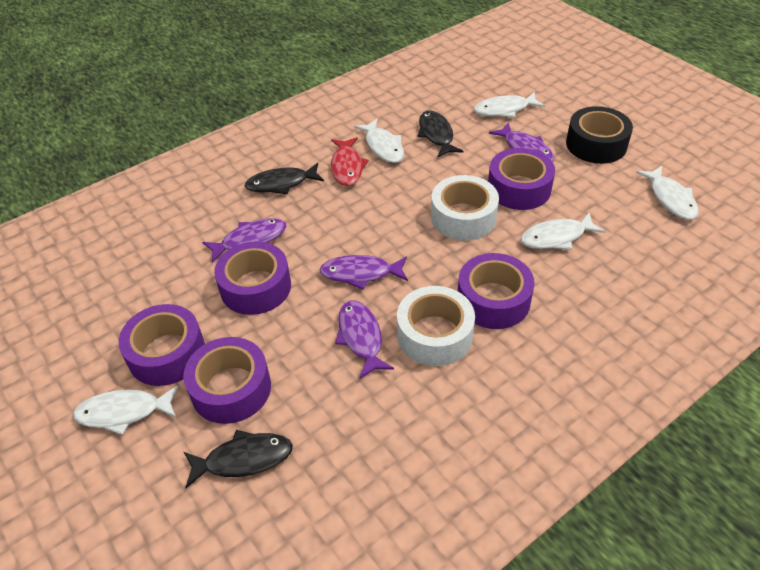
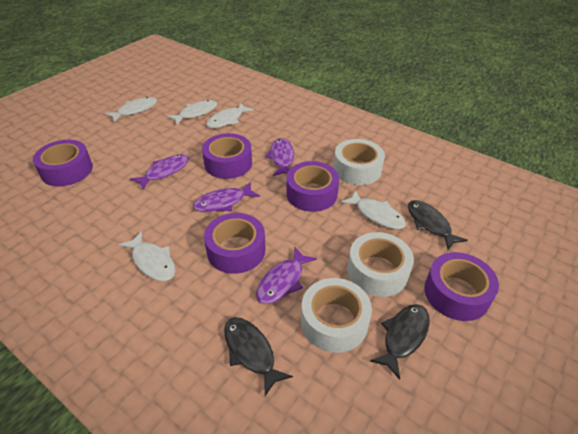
black tape: 1 -> 0
red fish: 1 -> 0
white tape: 2 -> 3

